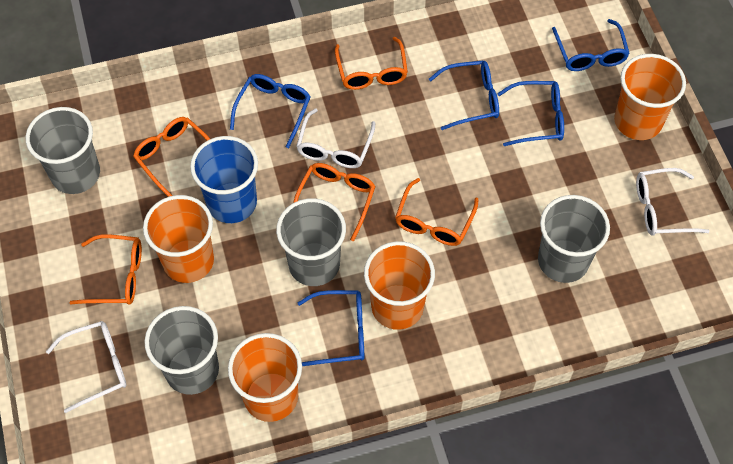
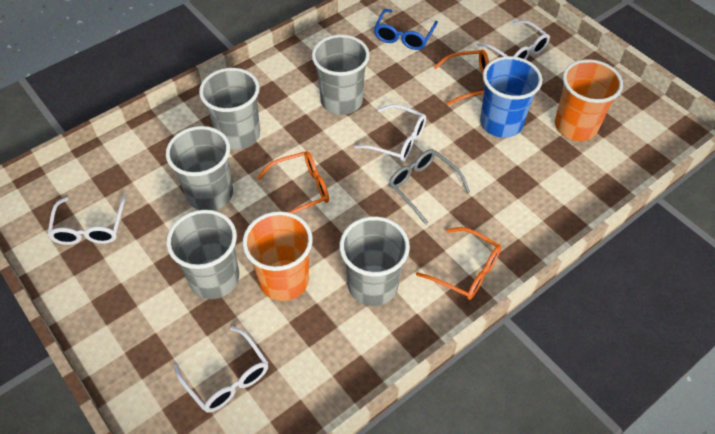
blue glasses: 5 -> 1
grey cup: 4 -> 5
grey glasses: 0 -> 1
orange cup: 4 -> 2
orange glasses: 5 -> 3
white glasses: 3 -> 4

